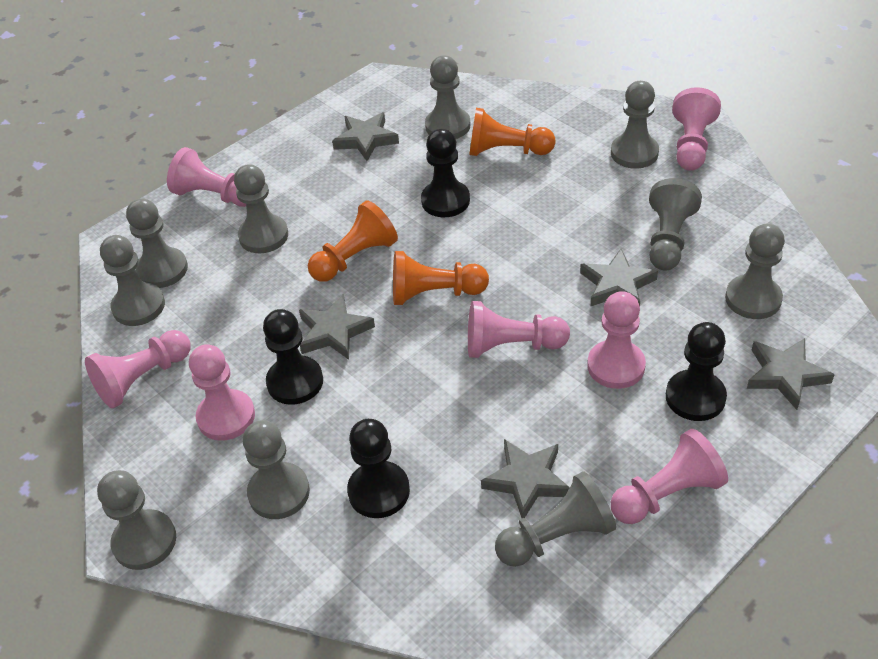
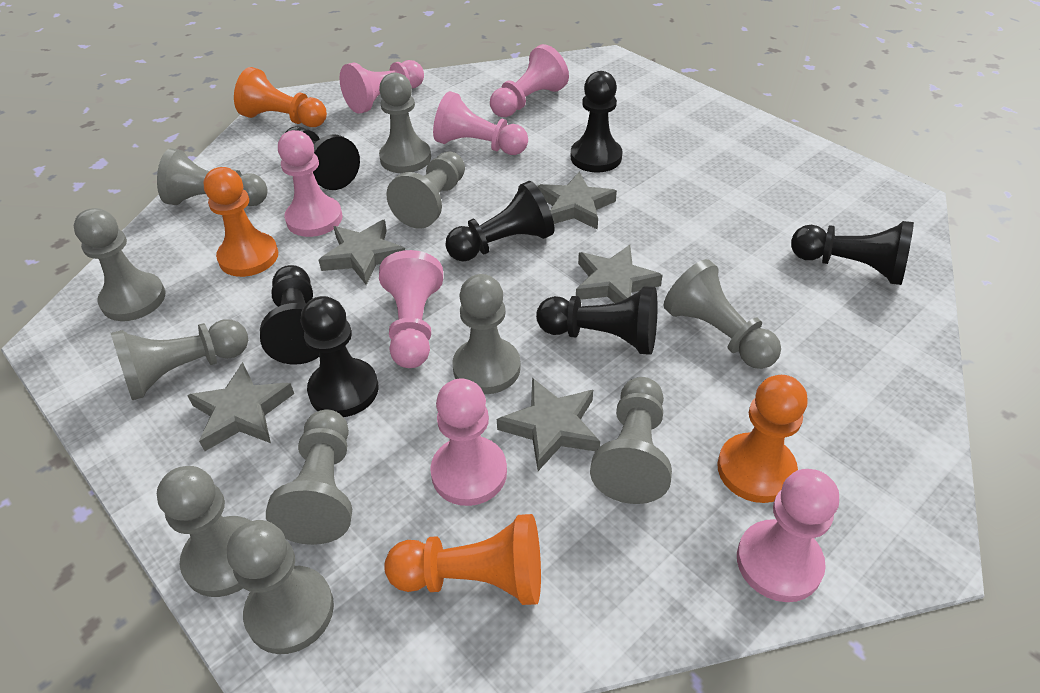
black pawn: 4 -> 7
grey pawn: 10 -> 11
orange pawn: 3 -> 4

